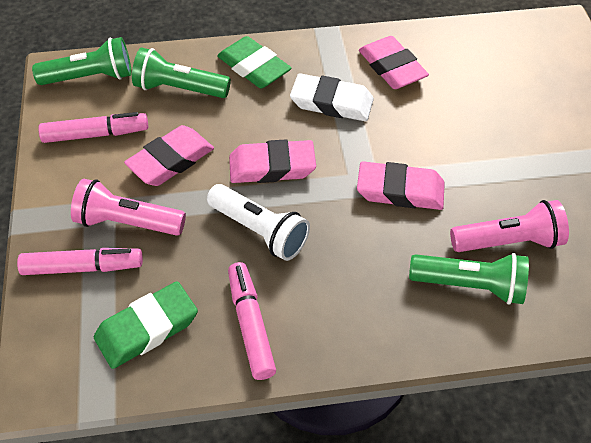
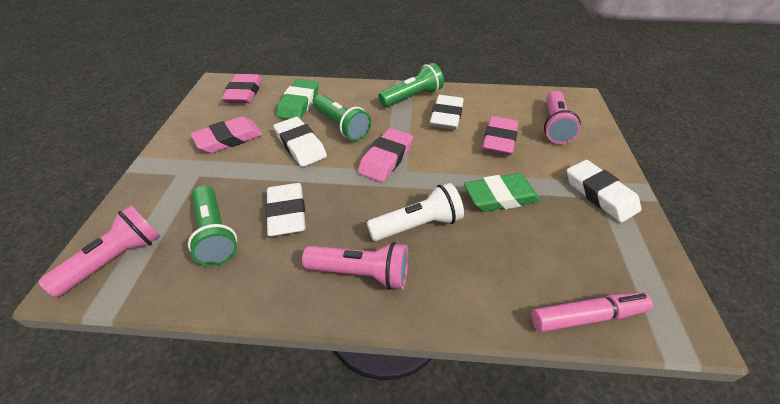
pink flashlight: 2 -> 3
pink marker: 3 -> 1
white eraser: 1 -> 4

